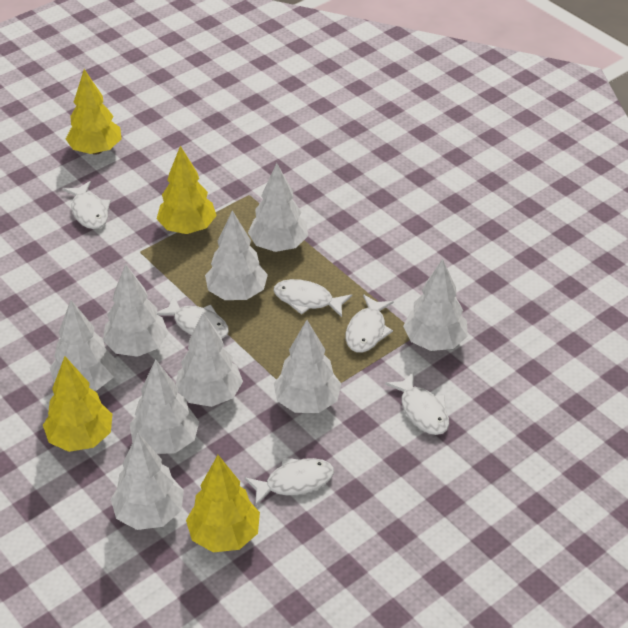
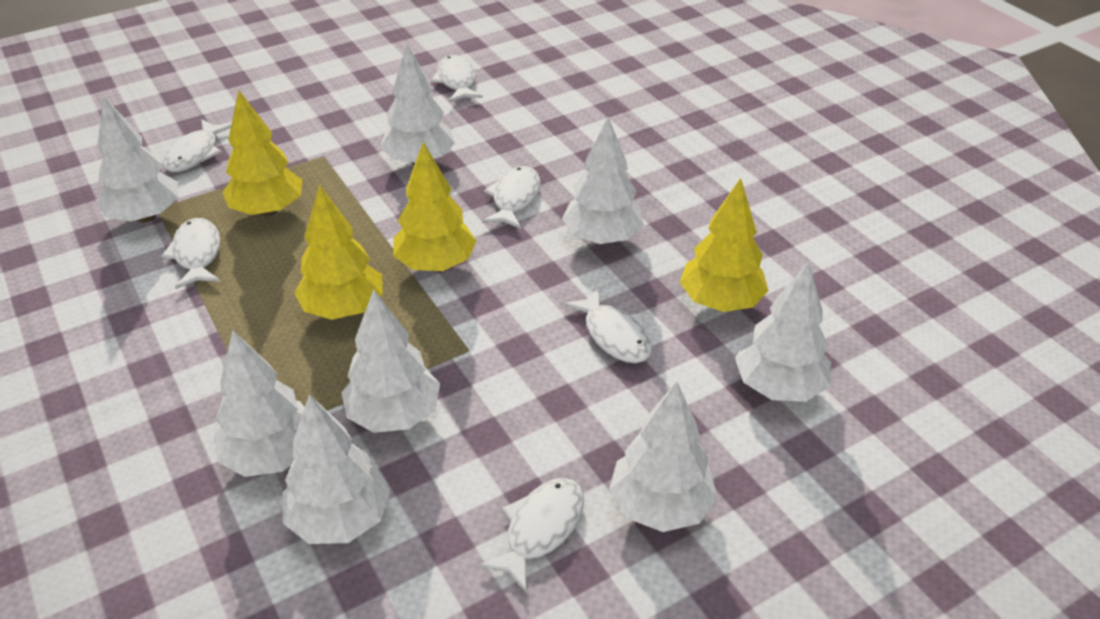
white tree: 9 -> 8

